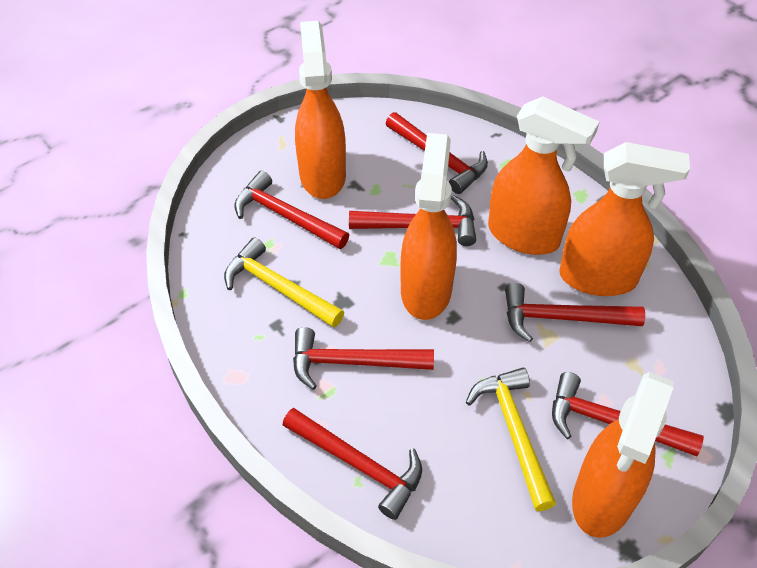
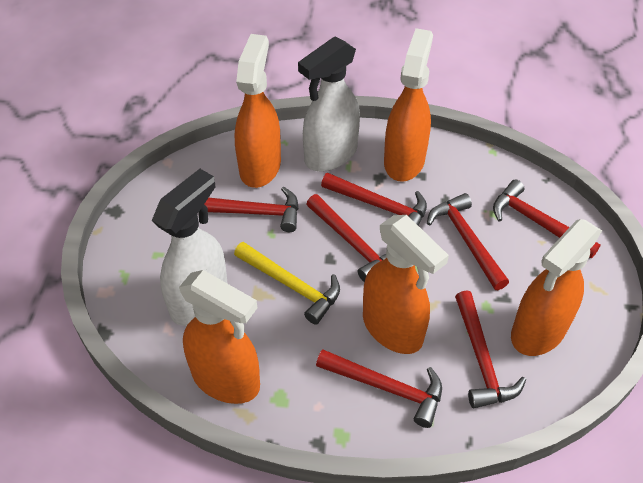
white spray bottle: 0 -> 2
yellow hammer: 2 -> 1

